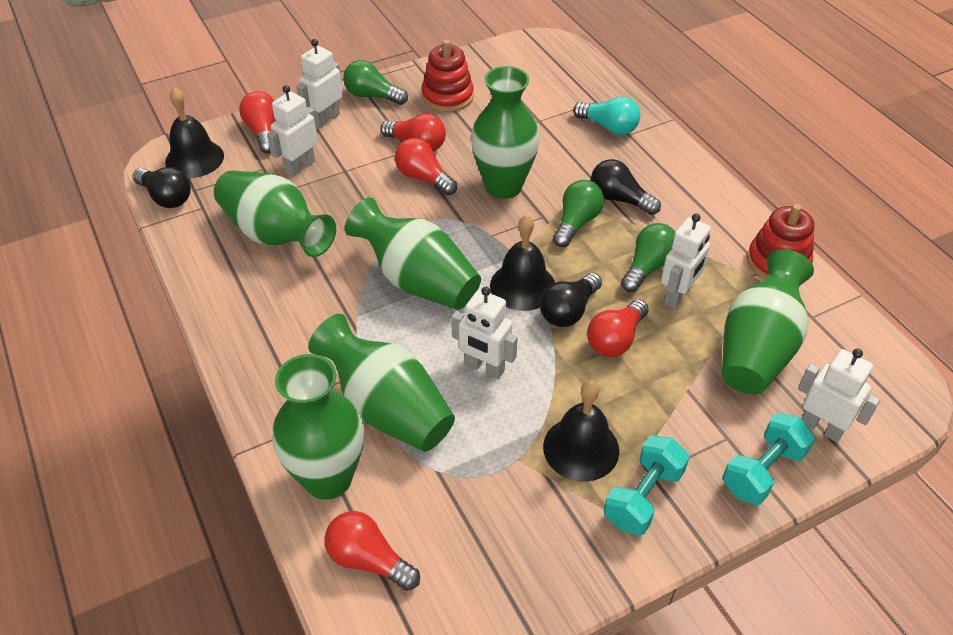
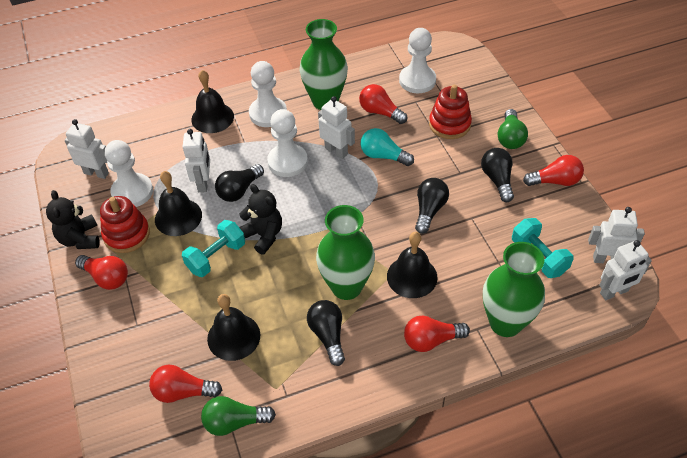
black bell: 3 -> 4
black light bulb: 3 -> 4
black teddy bear: 0 -> 2
green light bulb: 3 -> 2
green vase: 6 -> 3
white pawn: 0 -> 4

